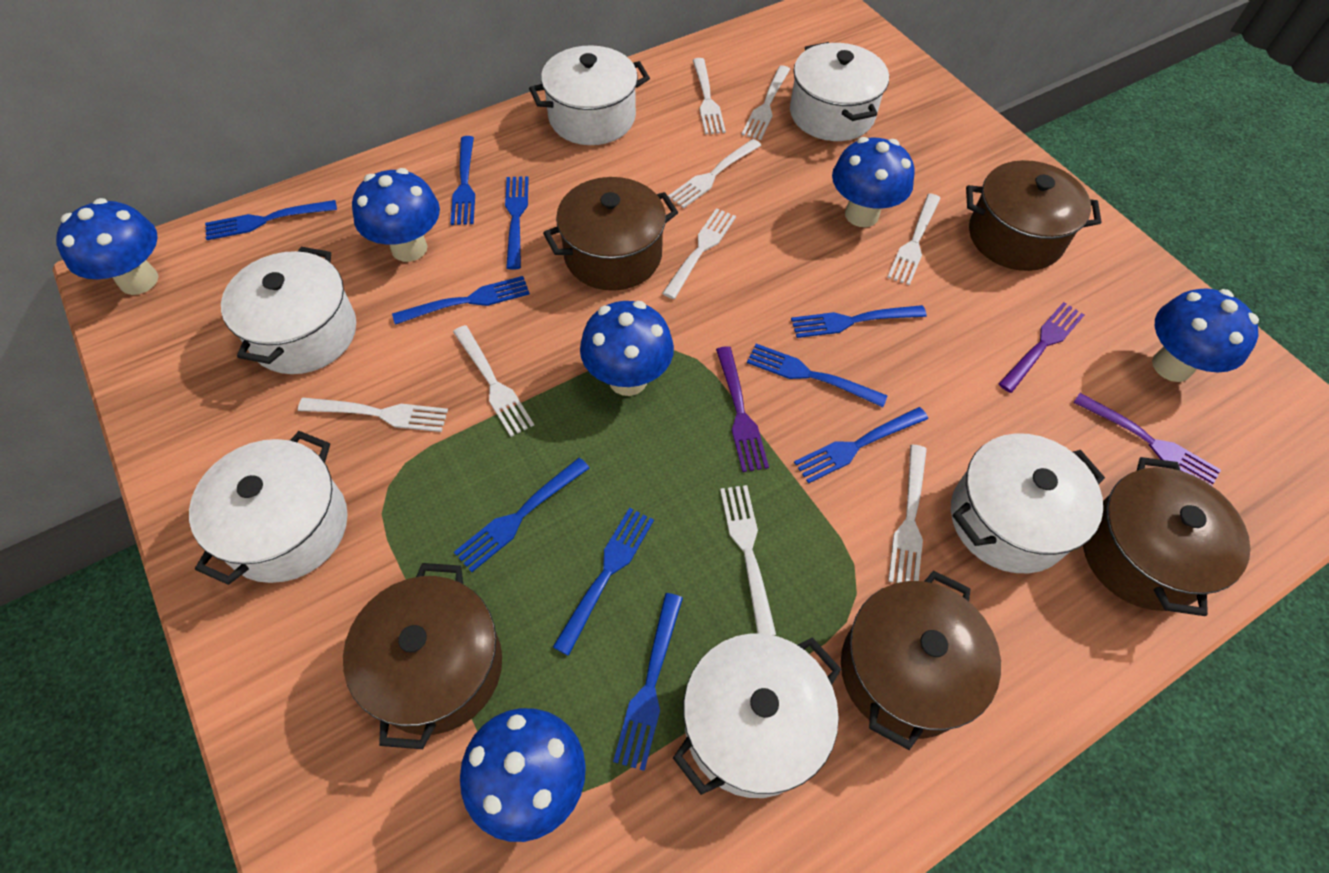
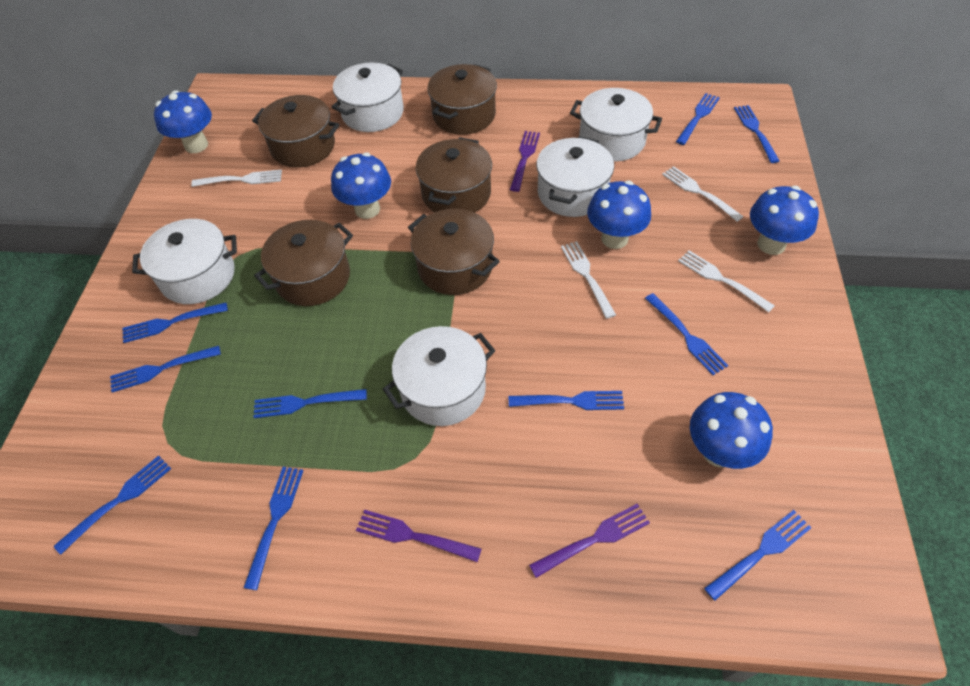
blue mushroom: 6 -> 5
white fork: 9 -> 4
white pot: 6 -> 5

